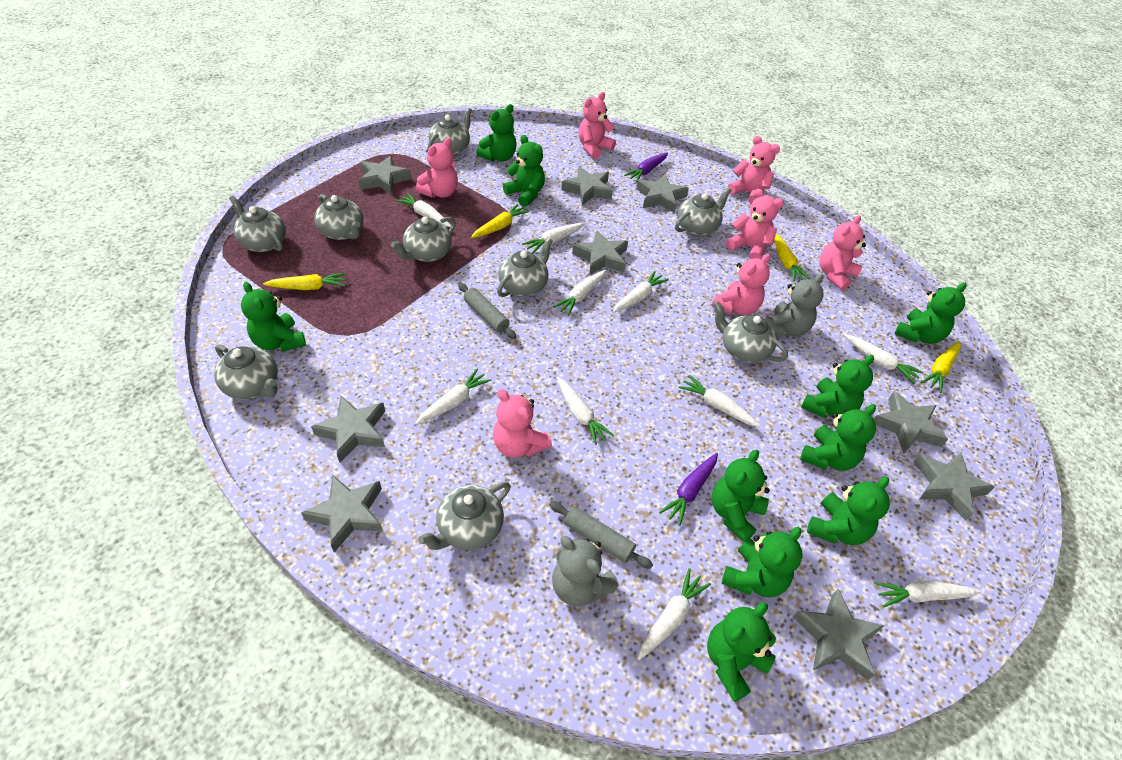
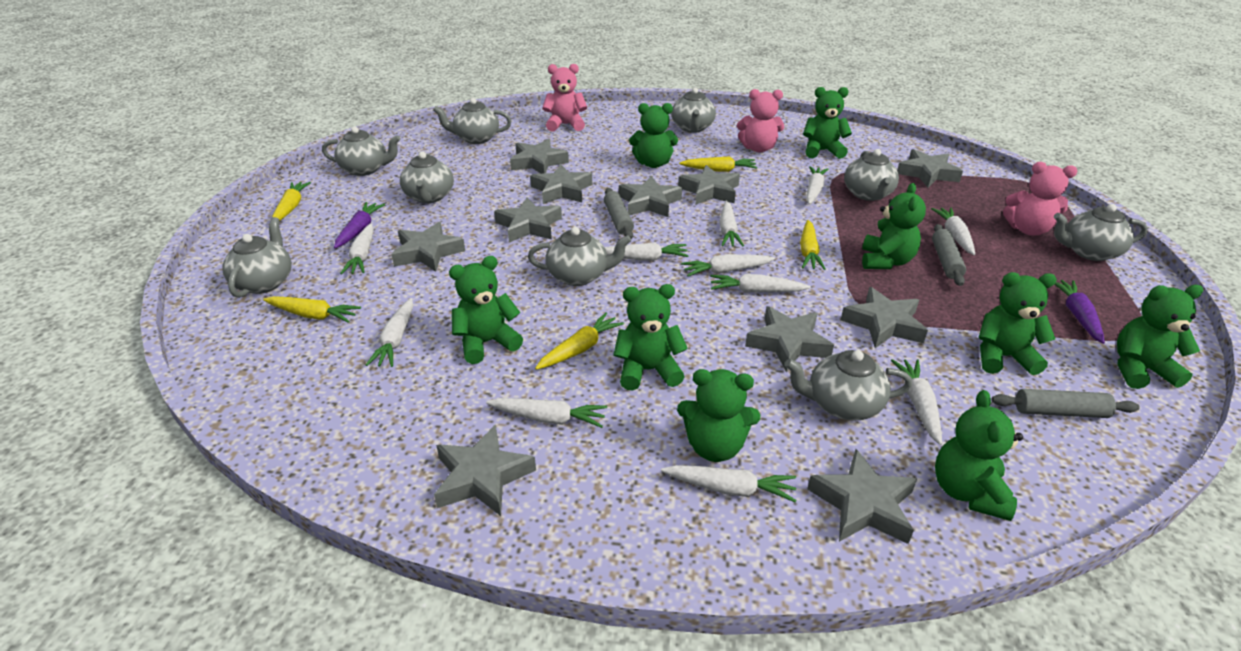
green teddy bear: 10 -> 9
grey rolling pin: 2 -> 3
grey star: 9 -> 11
grey teddy bear: 2 -> 0
pink teddy bear: 7 -> 3
white carrot: 10 -> 11
yellow carrot: 4 -> 5

